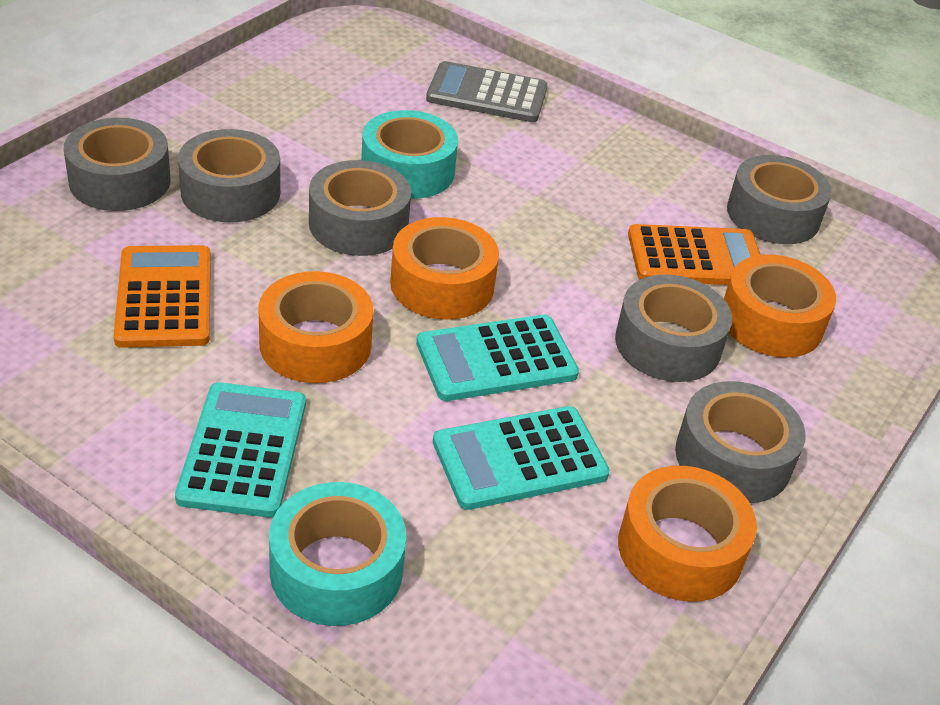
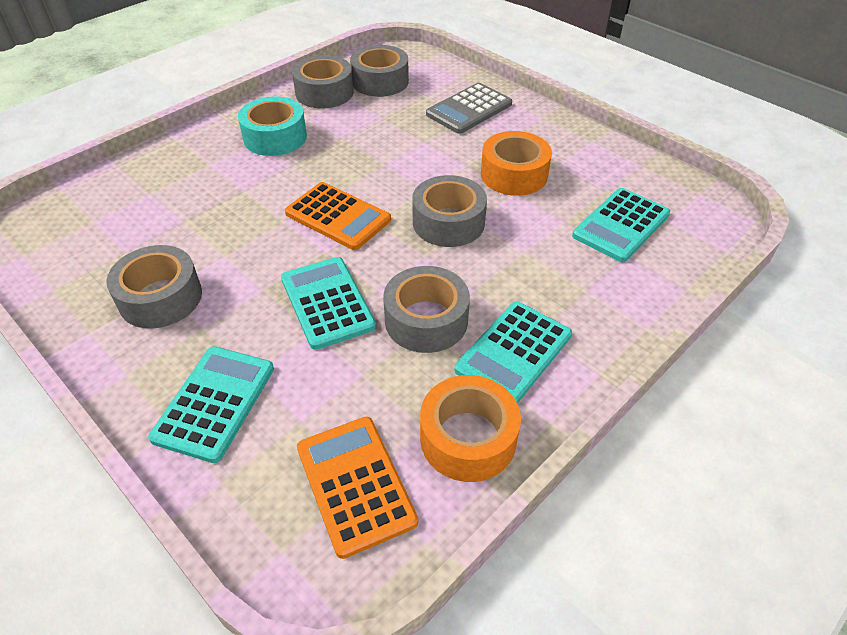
grey tape: 6 -> 5
orange tape: 4 -> 2
turquoise calculator: 3 -> 4
turquoise tape: 2 -> 1

